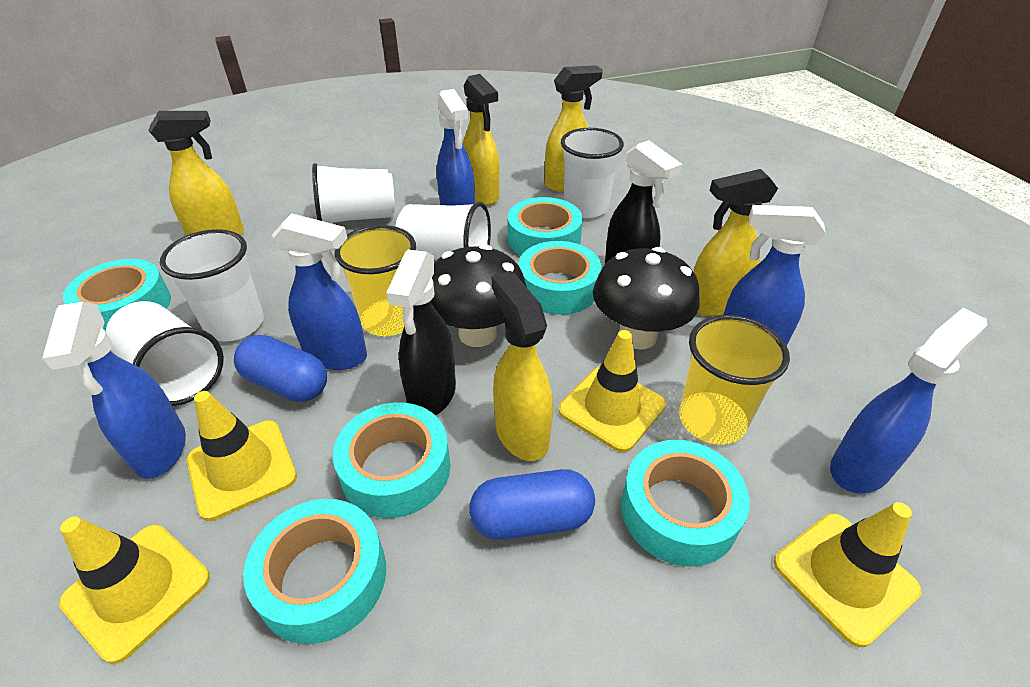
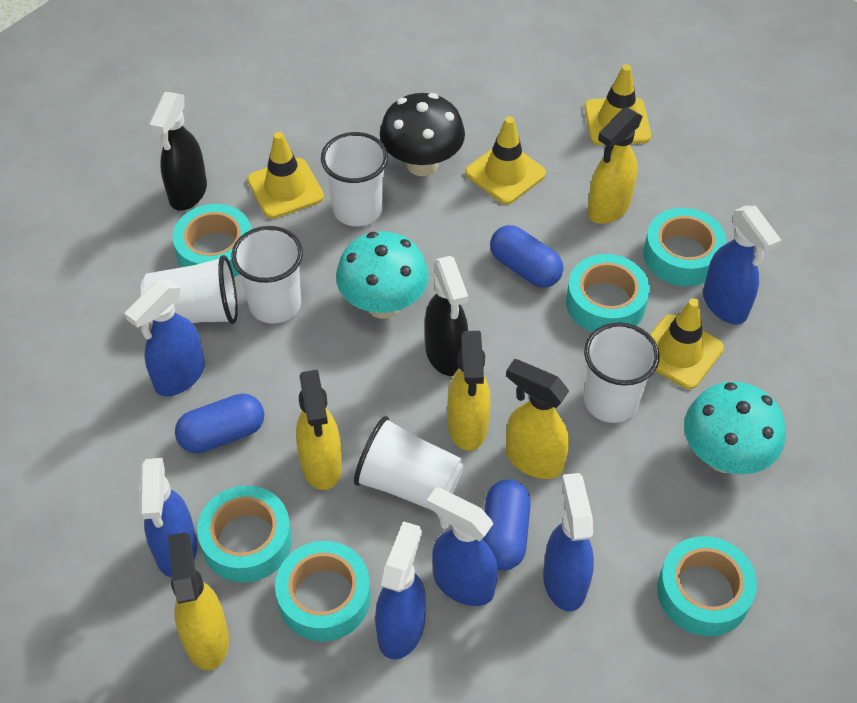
black mushroom: 2 -> 1
blue capsule: 2 -> 3
blue spray bottle: 5 -> 6
turquoise mushroom: 0 -> 2
yellow cup: 2 -> 0

